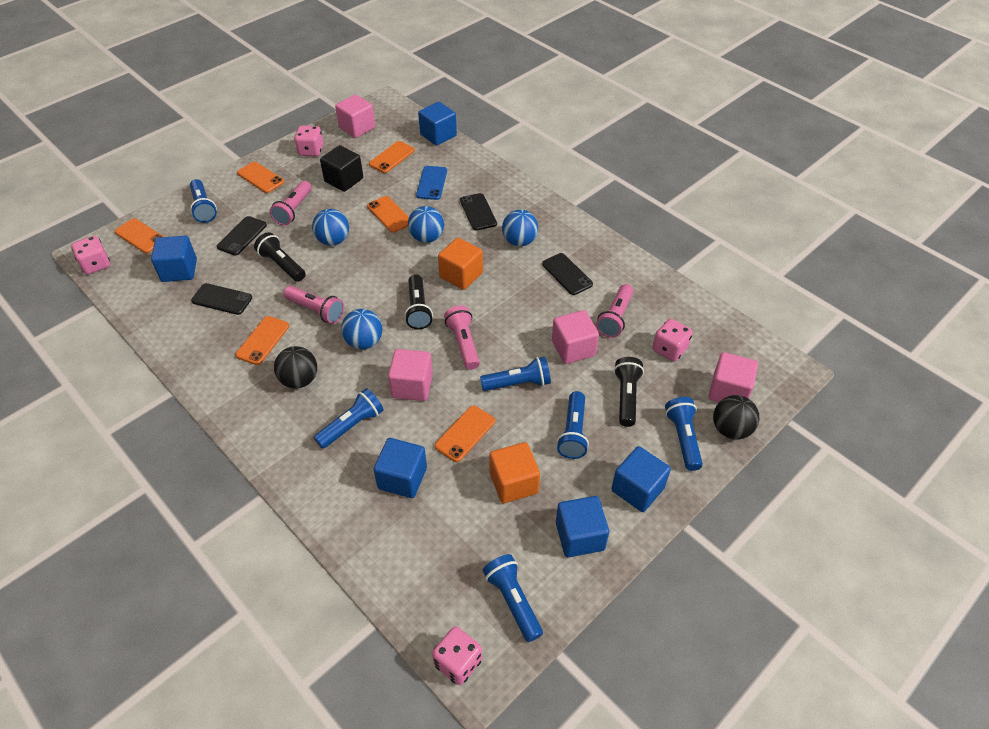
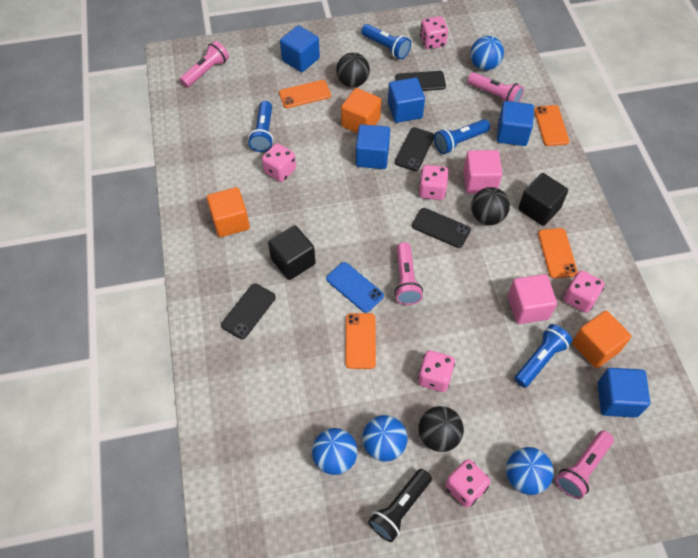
black ball: 2 -> 3
black cube: 1 -> 2
black flashlight: 3 -> 1
blue flashlight: 6 -> 4
orange cube: 2 -> 3
orange phone: 6 -> 4
pink cube: 4 -> 2
pink dice: 4 -> 6

